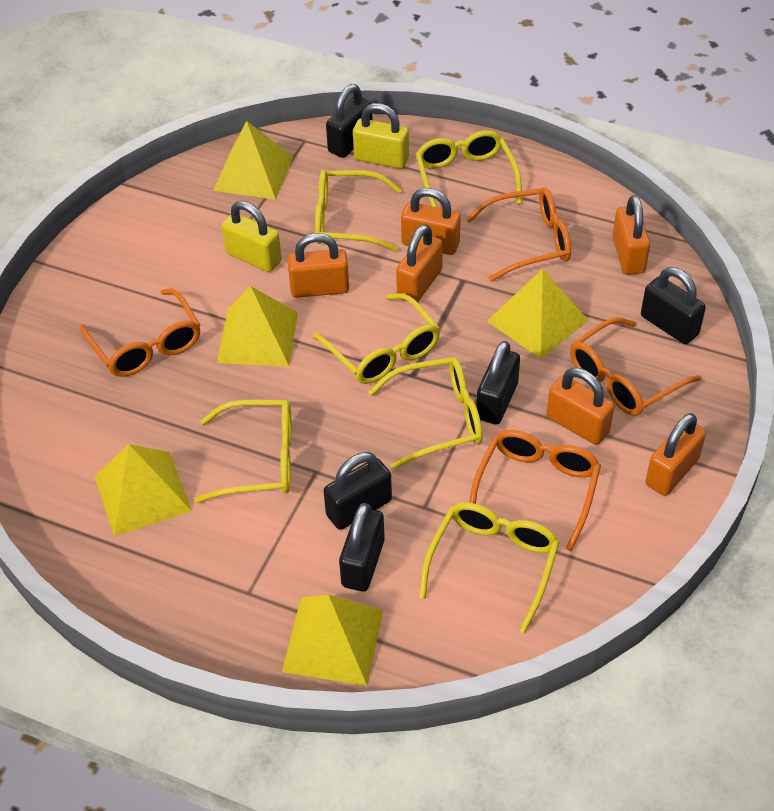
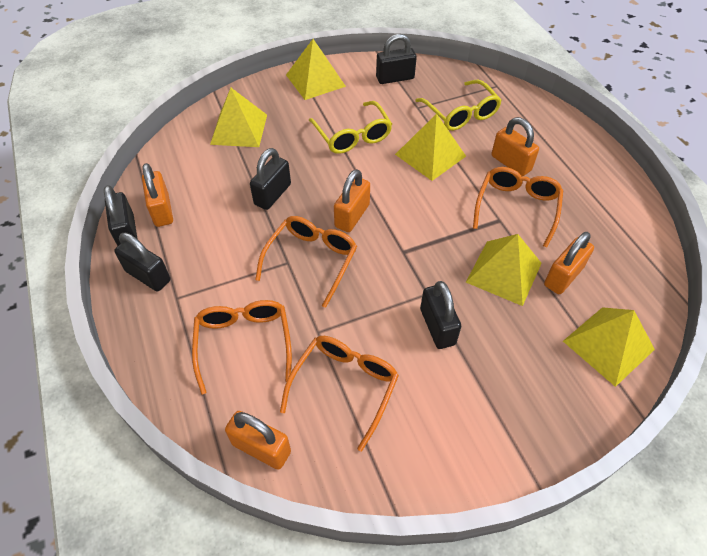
orange padlock: 6 -> 5
yellow glasses: 6 -> 2
yellow padlock: 2 -> 0

